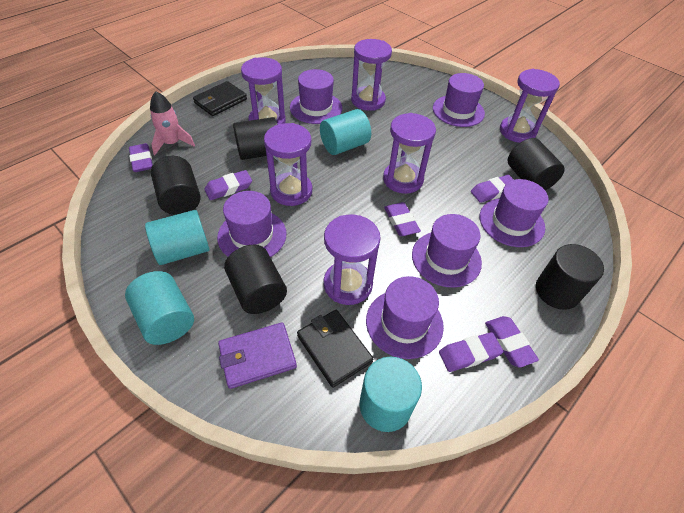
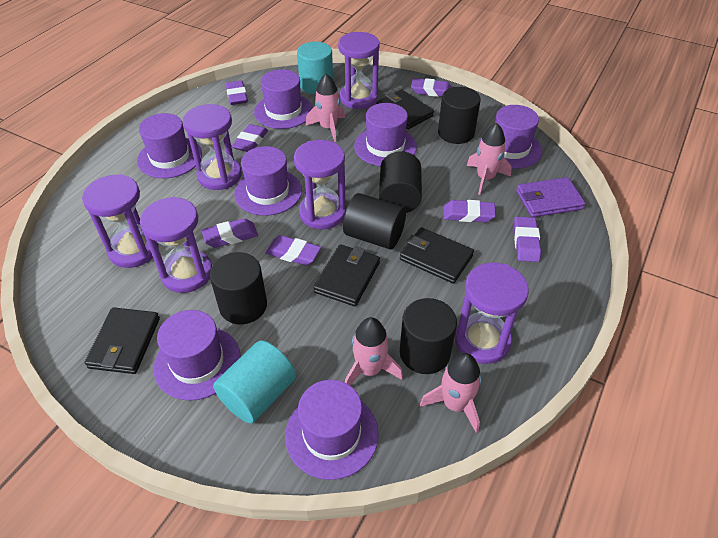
black wallet: 2 -> 4
pink rocket: 1 -> 4
purple eraser: 6 -> 7
purple hat: 6 -> 7
turquoise cylinder: 4 -> 2

